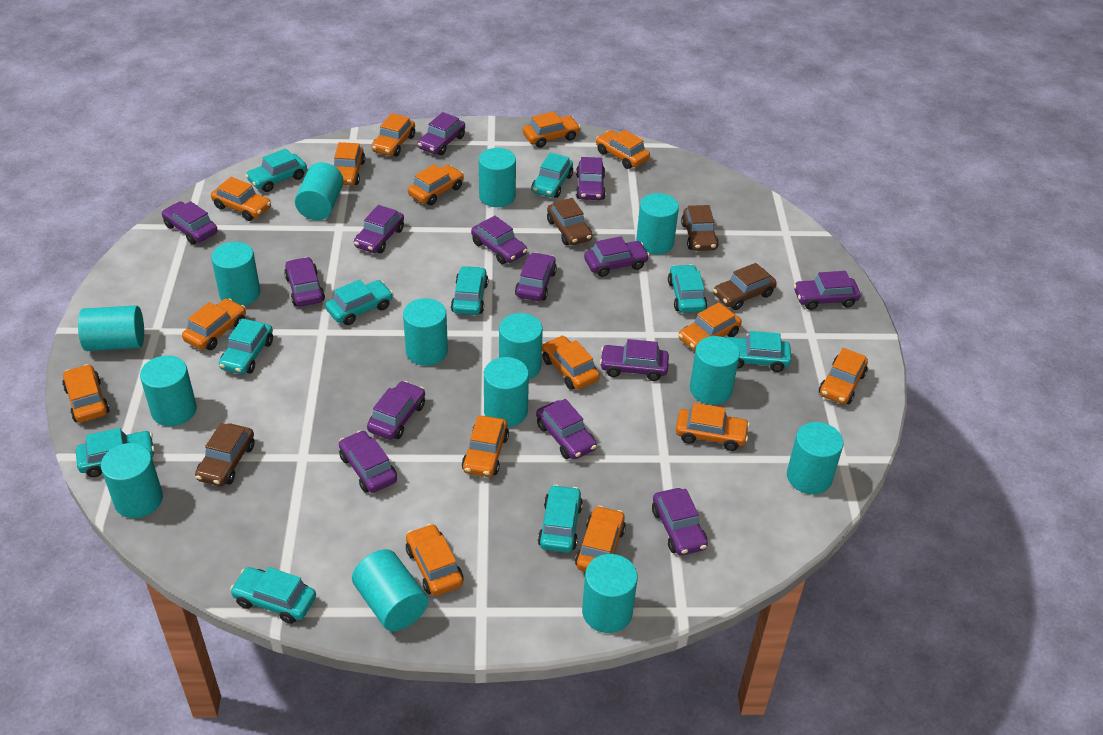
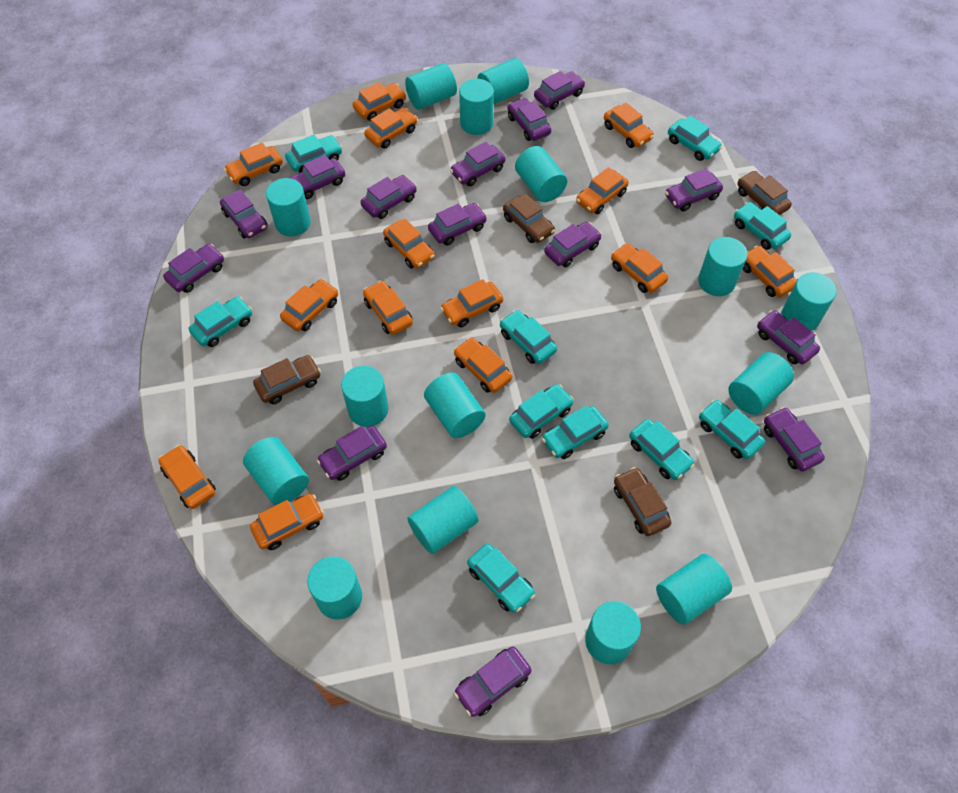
orange car: 15 -> 14
turquoise cylinder: 14 -> 15

